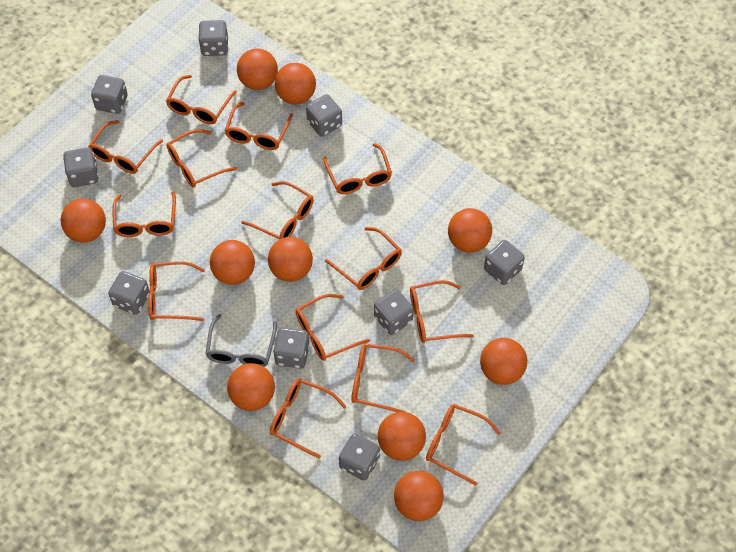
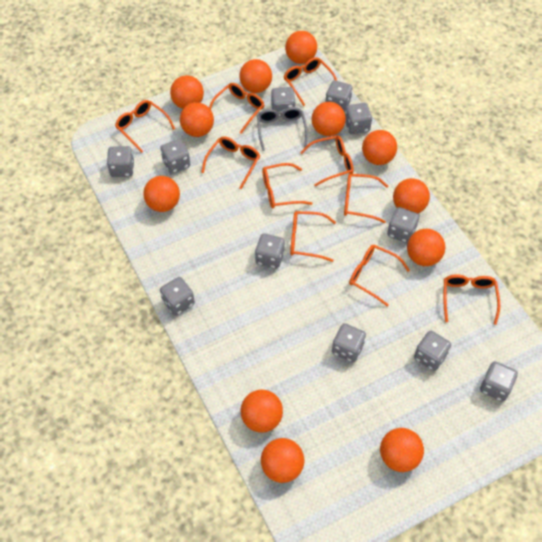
grey dice: 9 -> 11
orange ball: 10 -> 12
orange glasses: 14 -> 10

